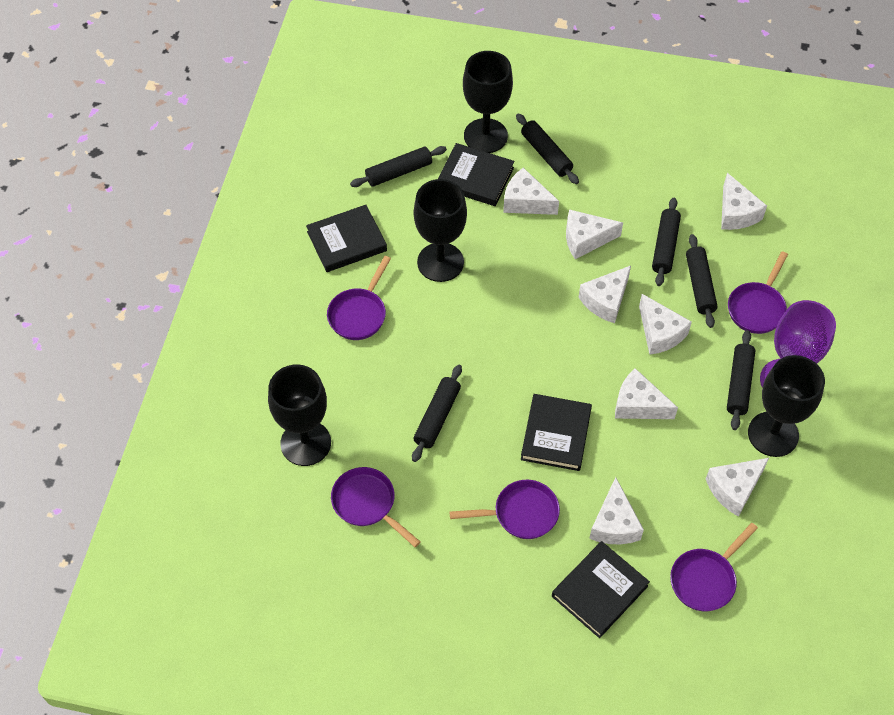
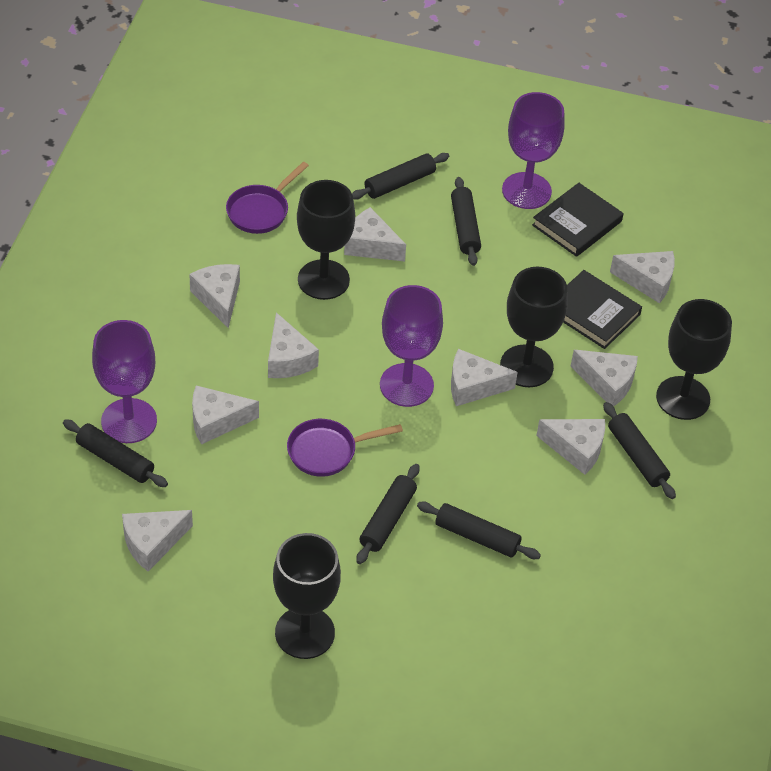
black book: 4 -> 2
purple goblet: 1 -> 3
purple pan: 5 -> 2
white cheese: 8 -> 9

